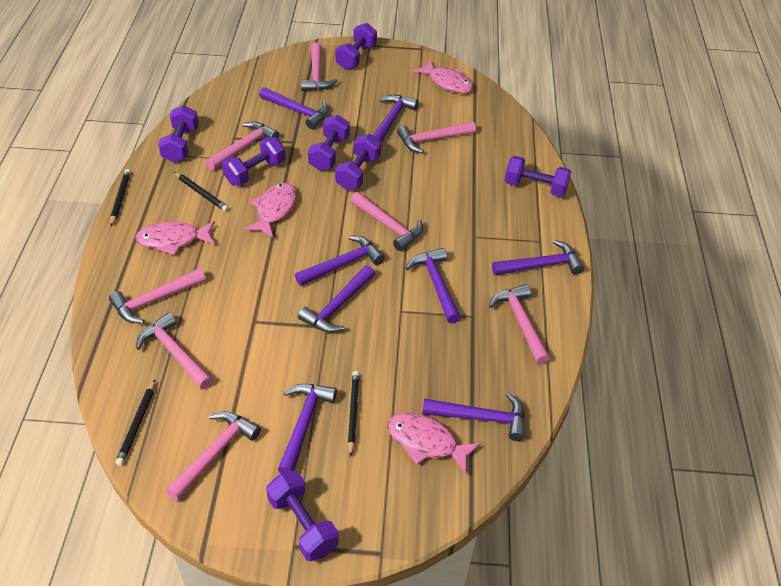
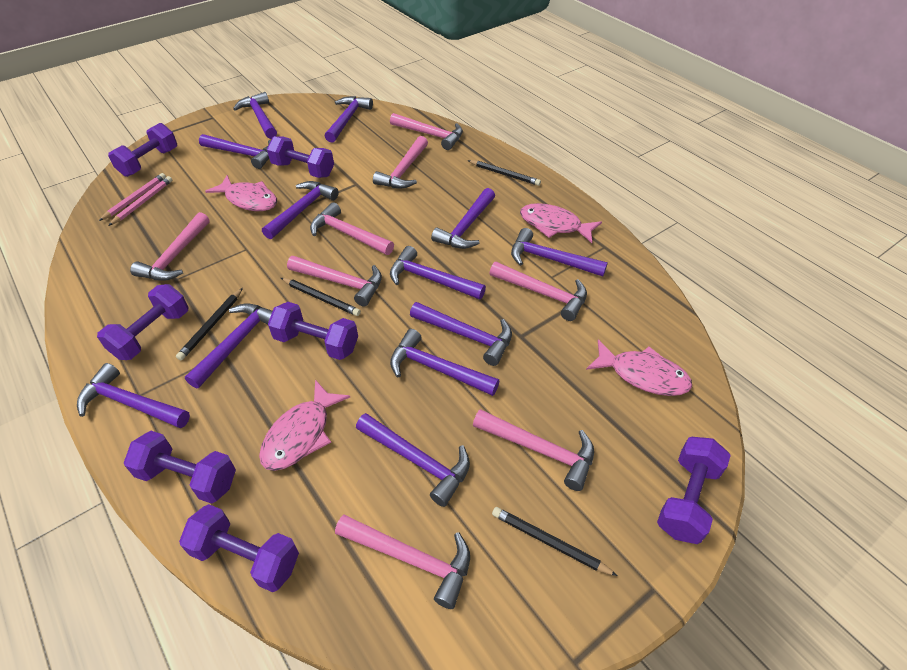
pink pencil: 0 -> 2
purple hammer: 8 -> 12

